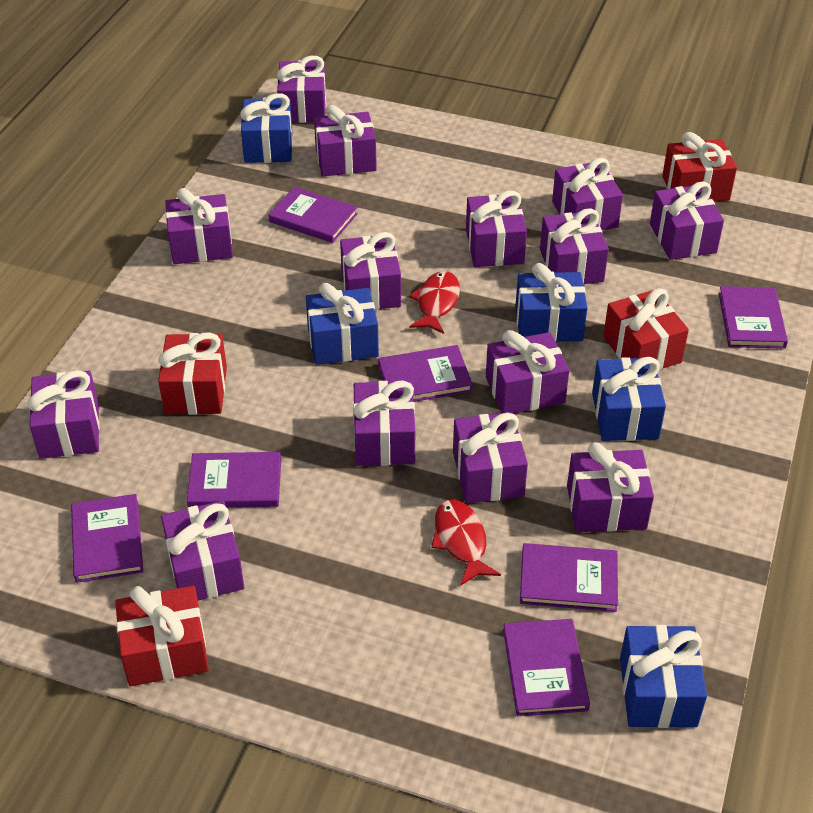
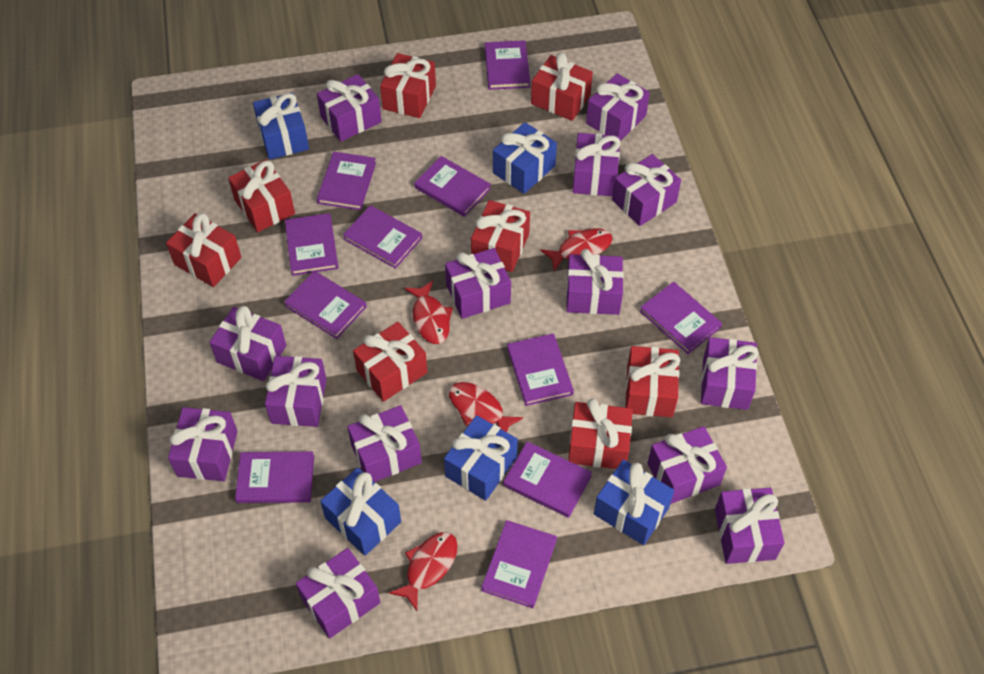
purple book: 7 -> 11
red fish: 2 -> 4
red gift: 4 -> 8

